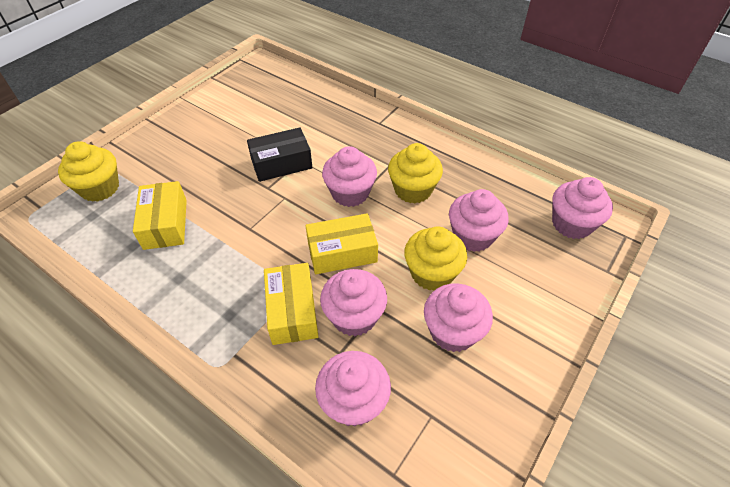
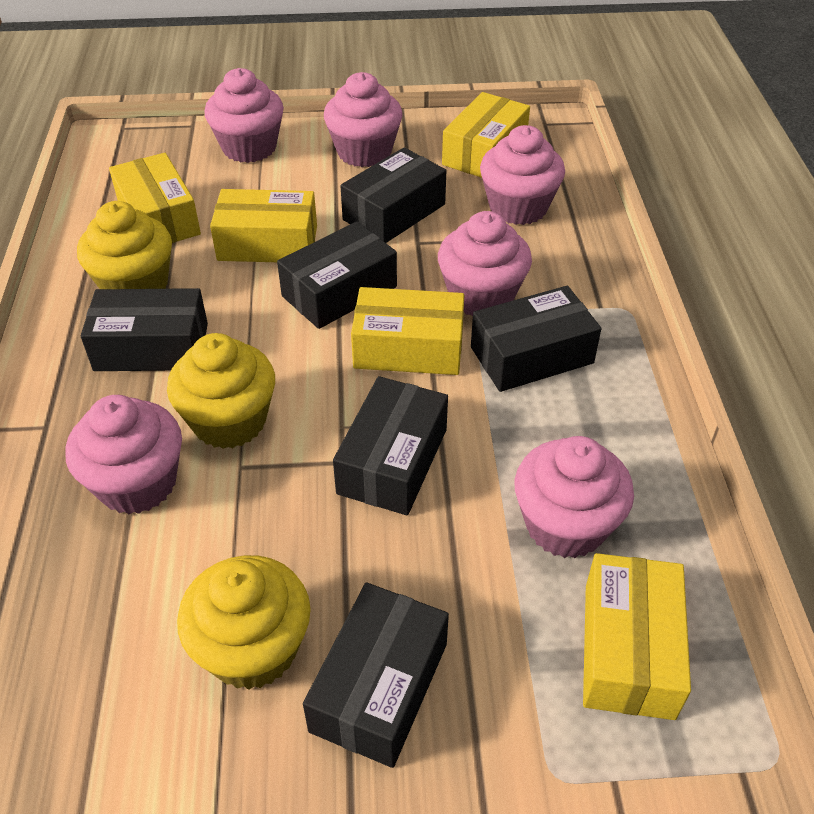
black box: 1 -> 6
yellow box: 3 -> 5

